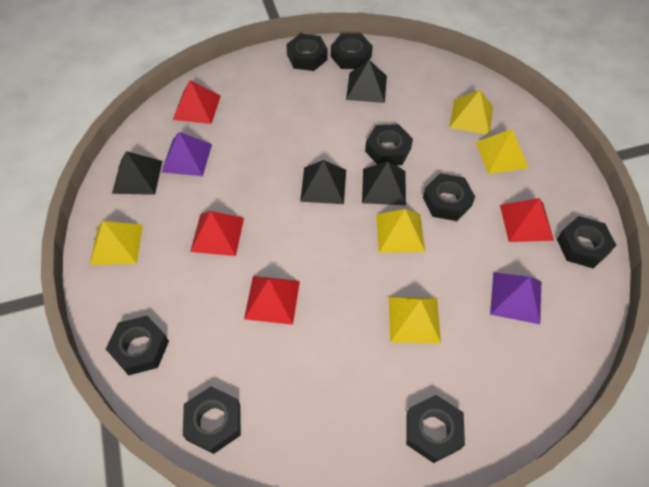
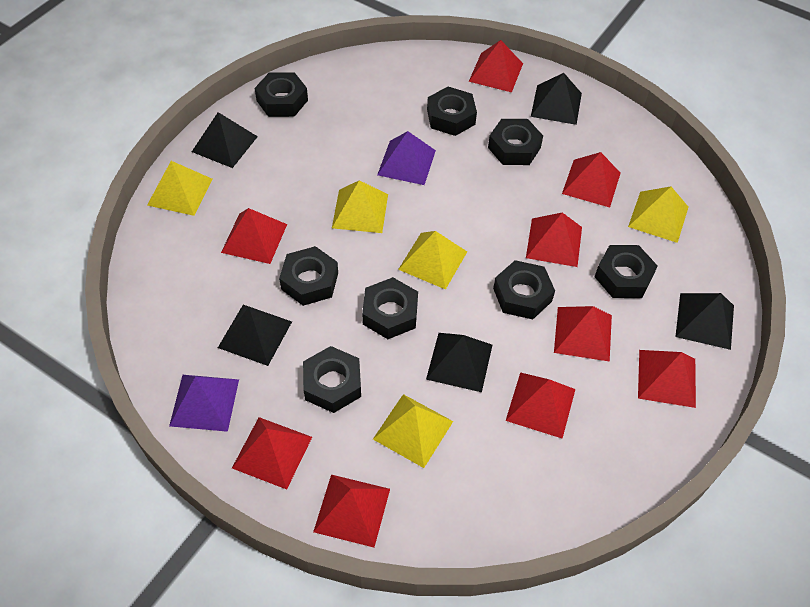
black pyramid: 4 -> 5
red pyramid: 4 -> 9

